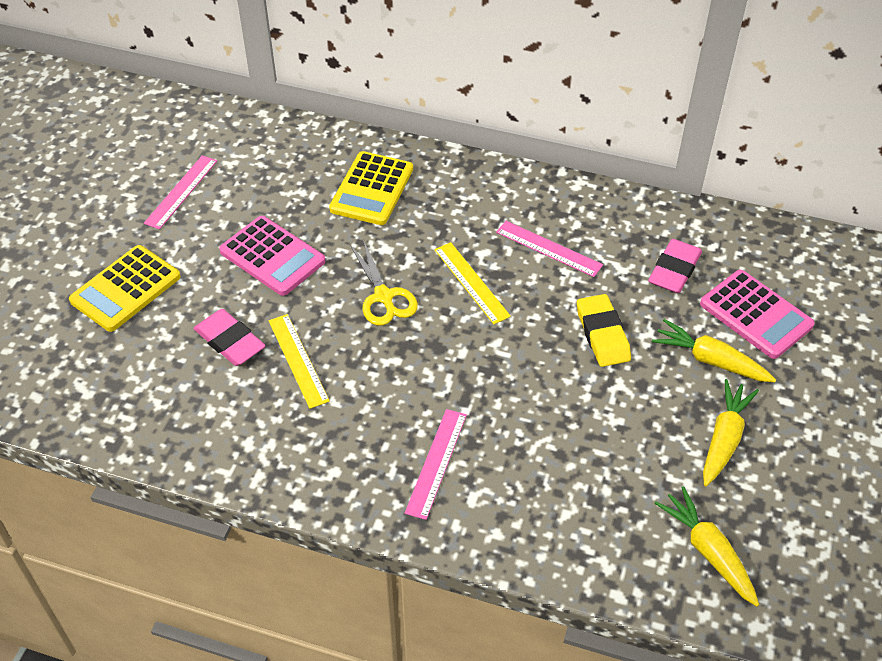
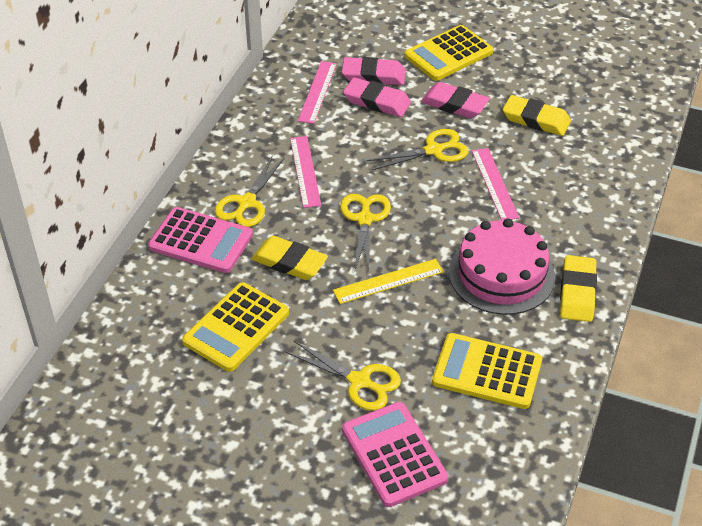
pink cake: 0 -> 1
pink eraser: 2 -> 3
yellow calculator: 2 -> 3
yellow carrot: 3 -> 0
yellow eraser: 1 -> 3
yellow ruler: 2 -> 1
yellow scissors: 1 -> 4

